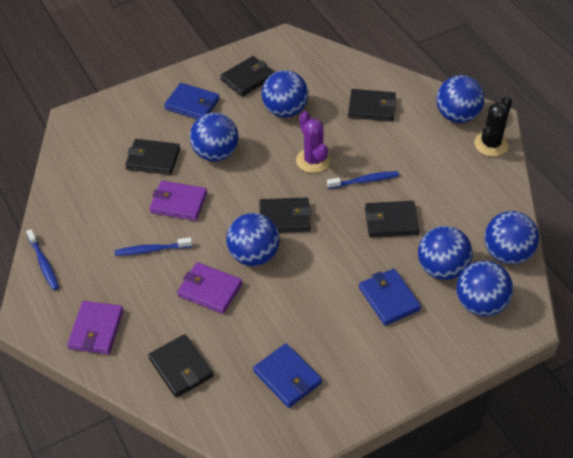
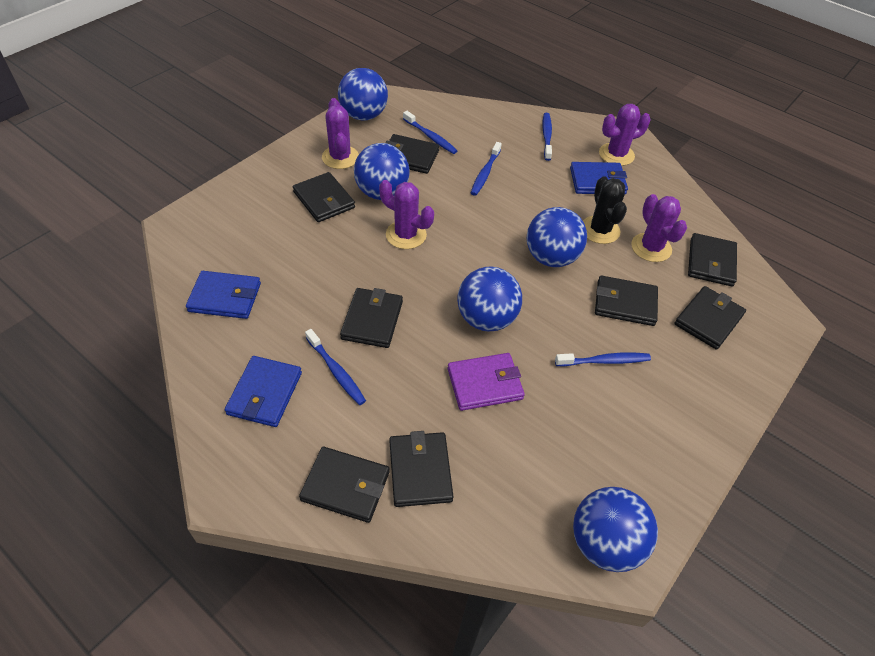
black wallet: 6 -> 8
blue ball: 7 -> 5
blue toothbrush: 3 -> 5
purple cactus: 1 -> 4
purple wallet: 3 -> 1

